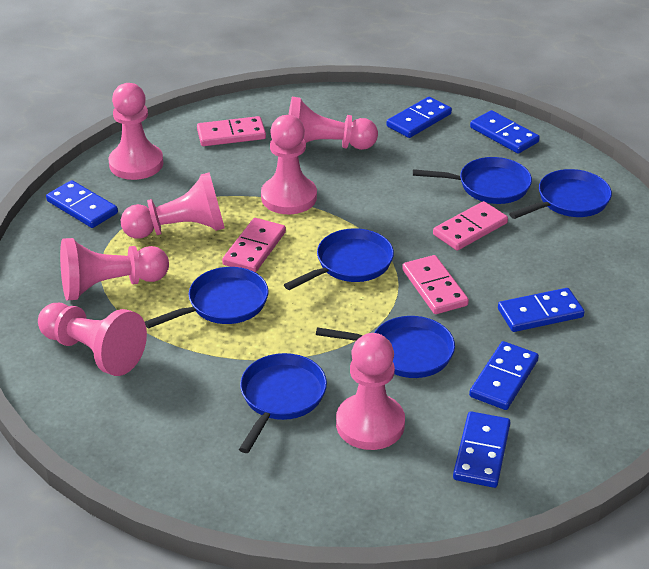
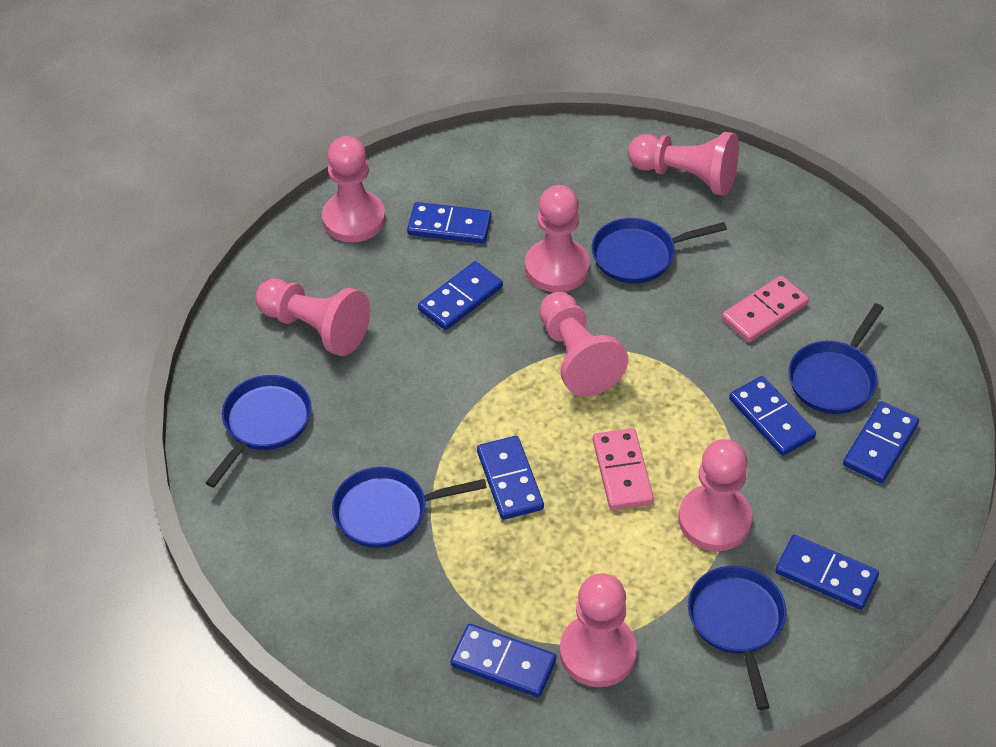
blue domino: 6 -> 7
blue pan: 6 -> 5
pink domino: 4 -> 2

